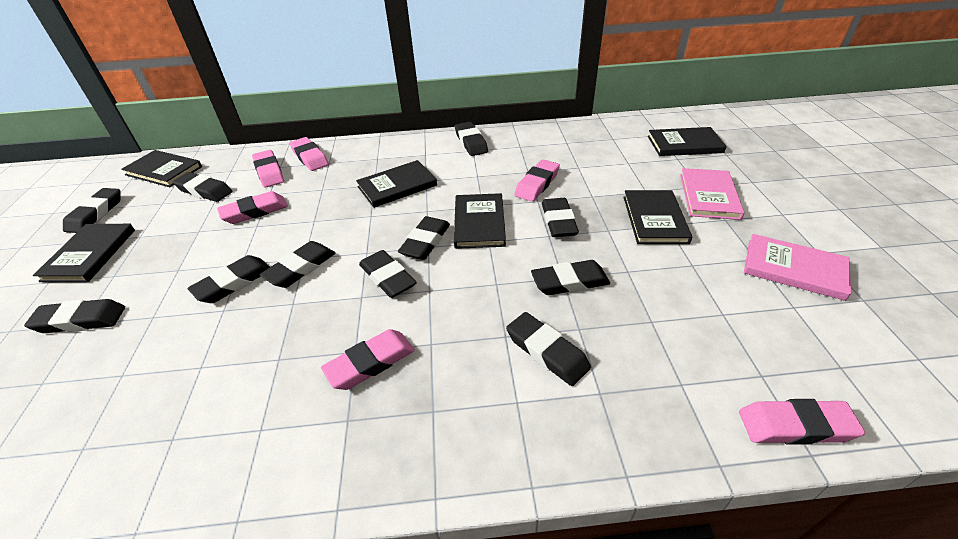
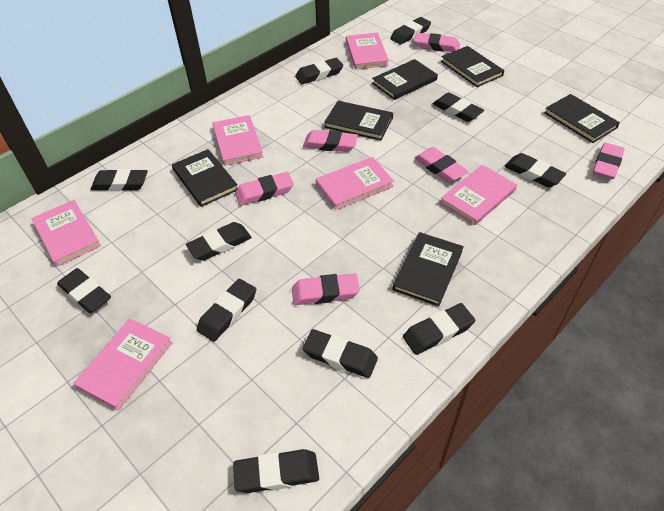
pink book: 2 -> 6

